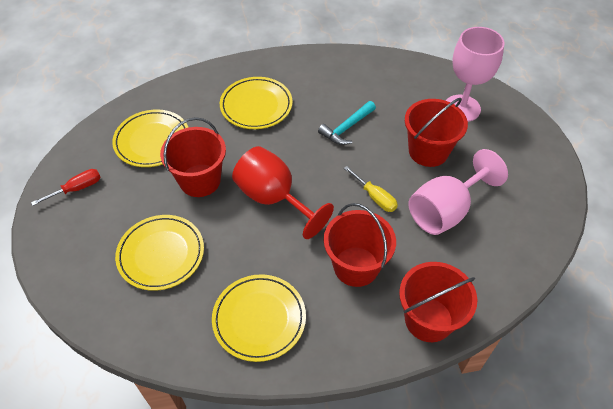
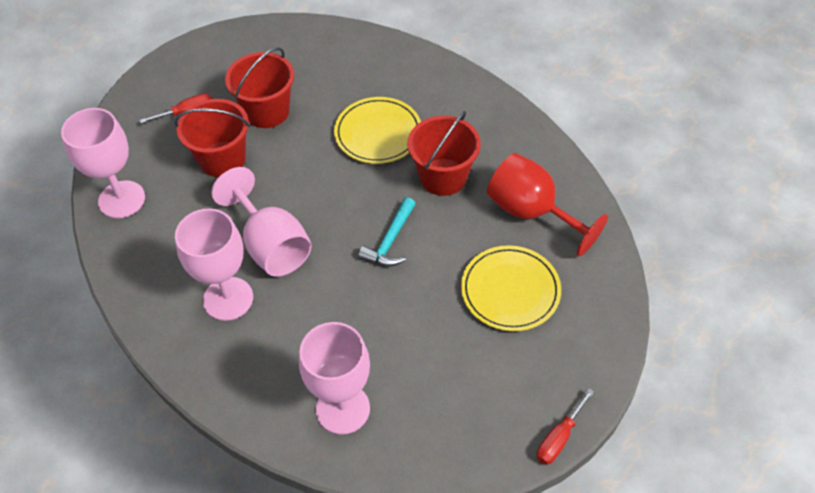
pink goblet: 2 -> 4
red bucket: 4 -> 3
red screwdriver: 1 -> 2
yellow plate: 4 -> 2
yellow screwdriver: 1 -> 0

